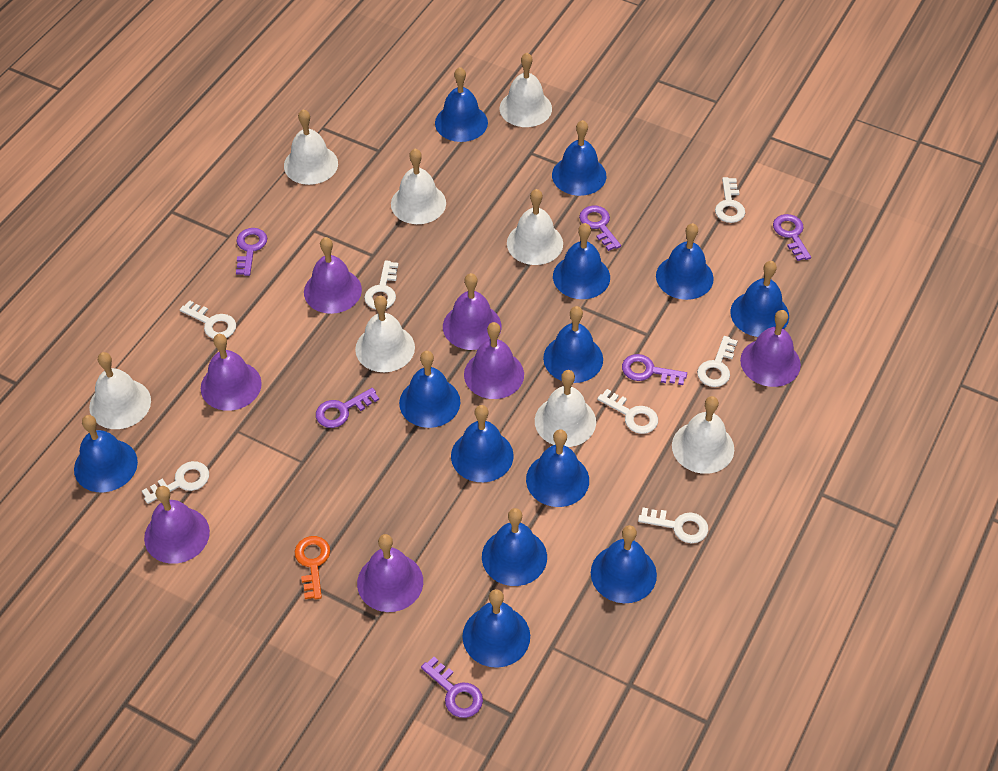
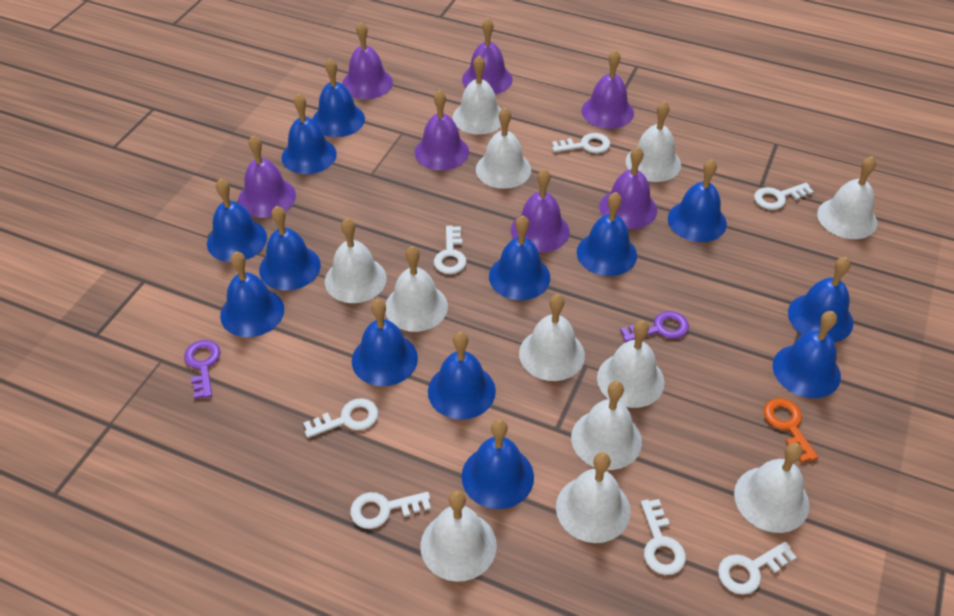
purple key: 6 -> 2
white bell: 8 -> 12

